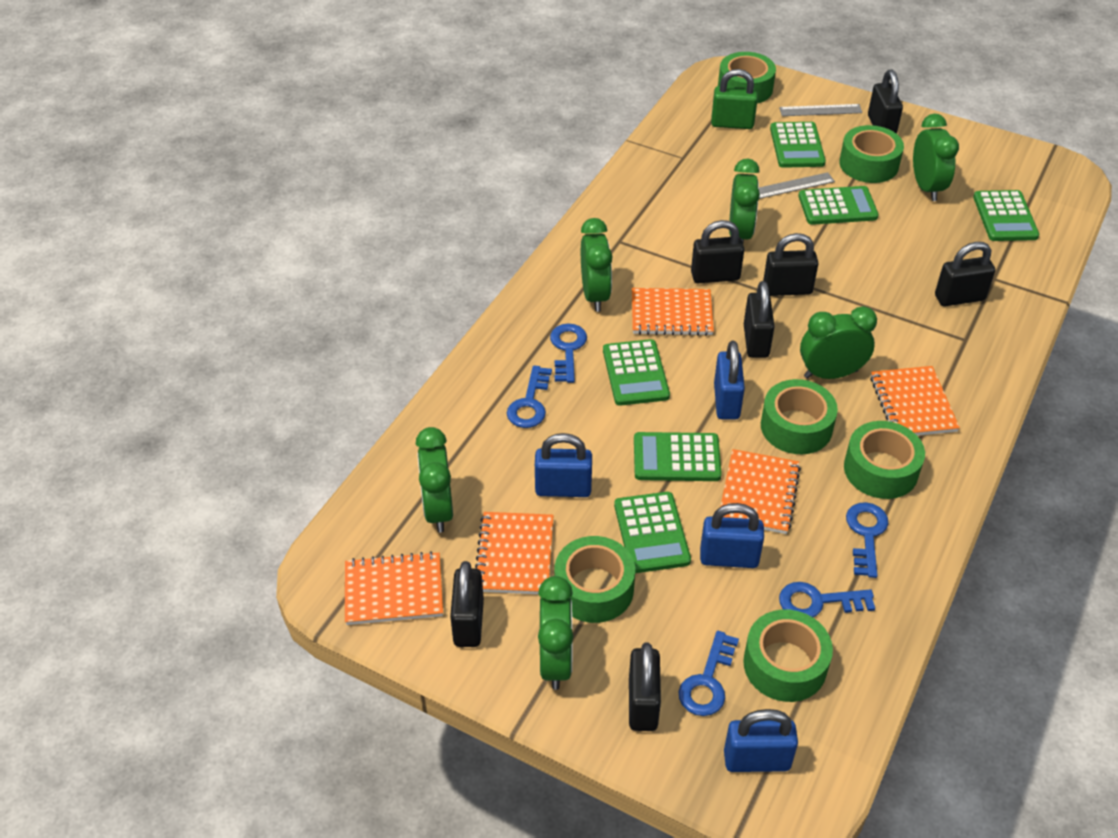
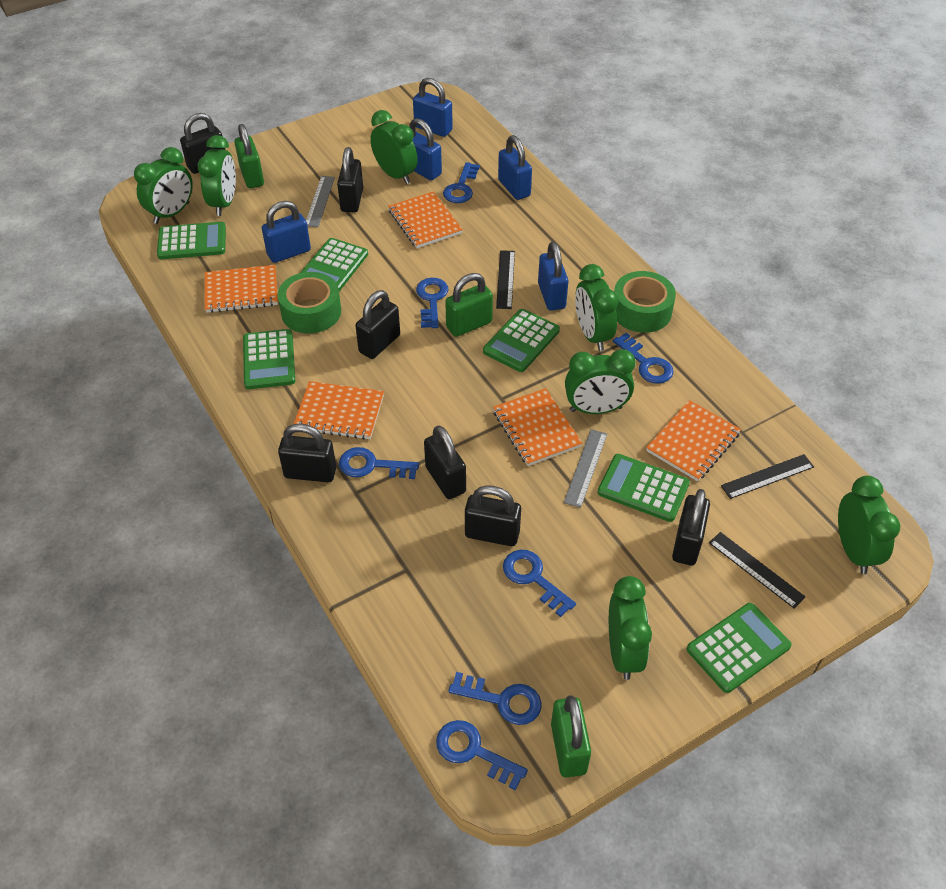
black ruler: 0 -> 3
blue key: 5 -> 7
blue padlock: 4 -> 5
green clock: 6 -> 7
green padlock: 1 -> 3
green tape: 6 -> 2

